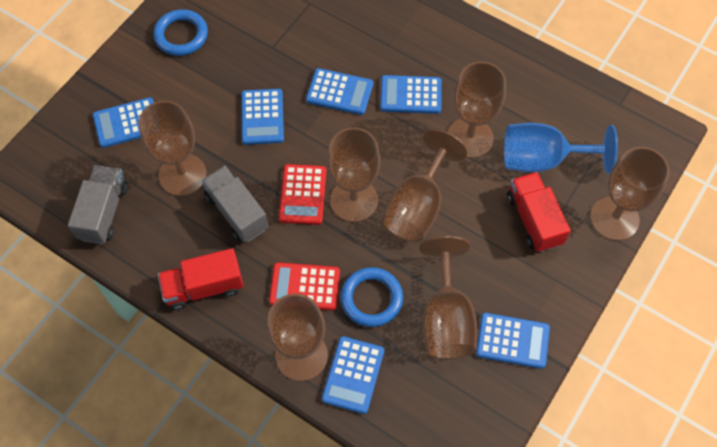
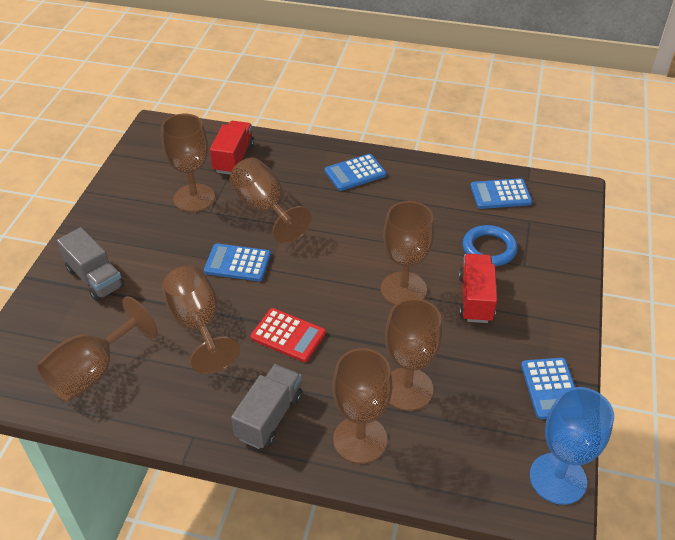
blue calculator: 6 -> 4
blue ring: 2 -> 1
red calculator: 2 -> 1

